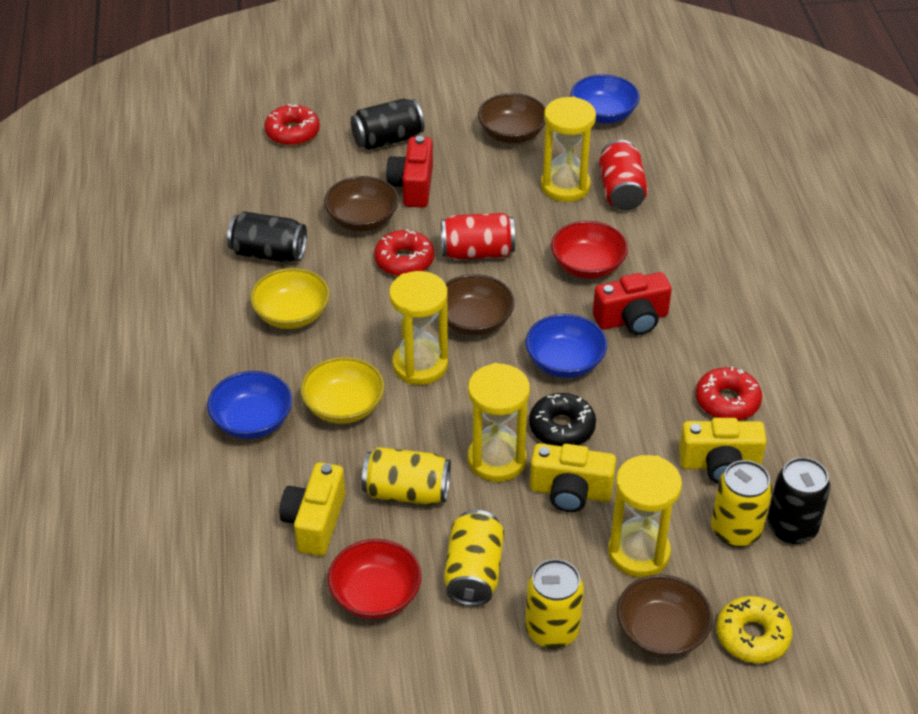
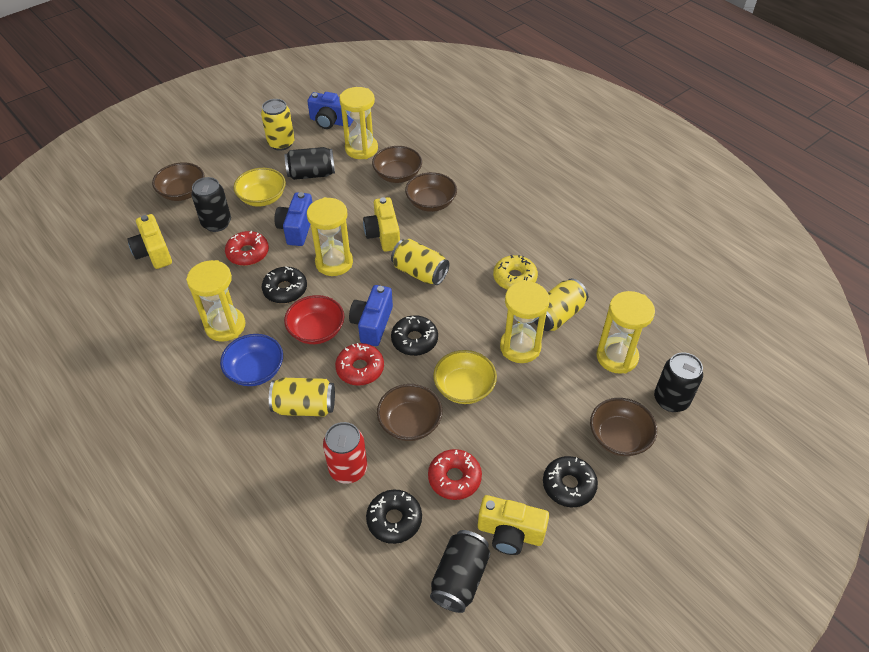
black can: 3 -> 4
black donut: 1 -> 4
blue bowl: 3 -> 1
blue camera: 0 -> 3
brown bowl: 4 -> 5
red bowl: 2 -> 1
red camera: 2 -> 0
red can: 2 -> 1
yellow hourglass: 4 -> 5

